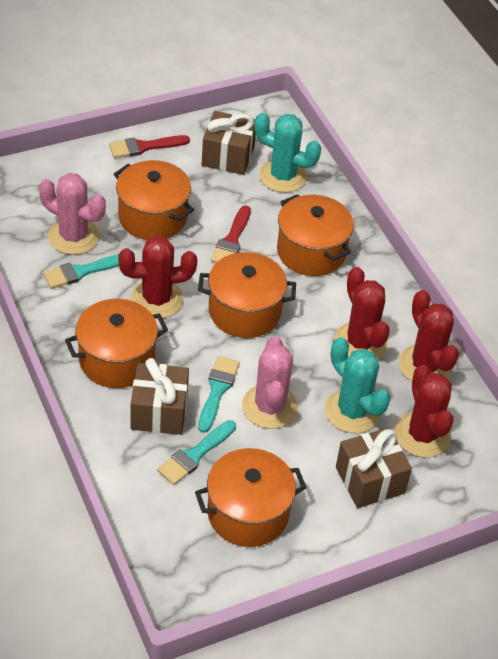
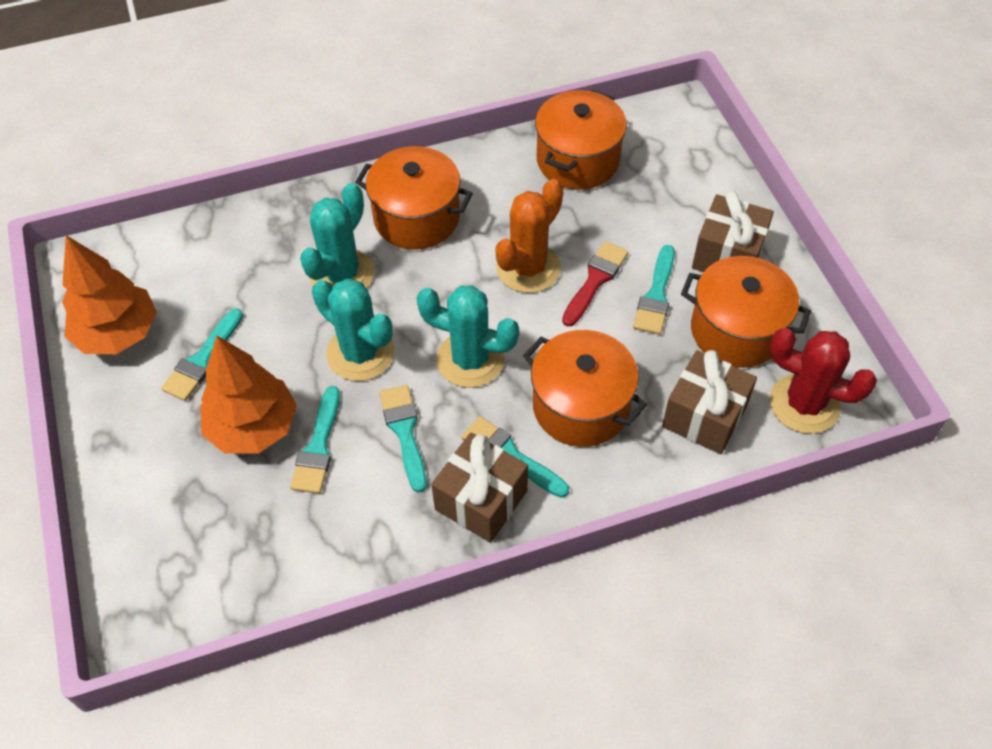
orange cactus: 0 -> 1
orange pot: 5 -> 4
orange tree: 0 -> 2
pink cactus: 2 -> 0
red brush: 2 -> 1
red cactus: 4 -> 1
turquoise brush: 3 -> 5
turquoise cactus: 2 -> 3

